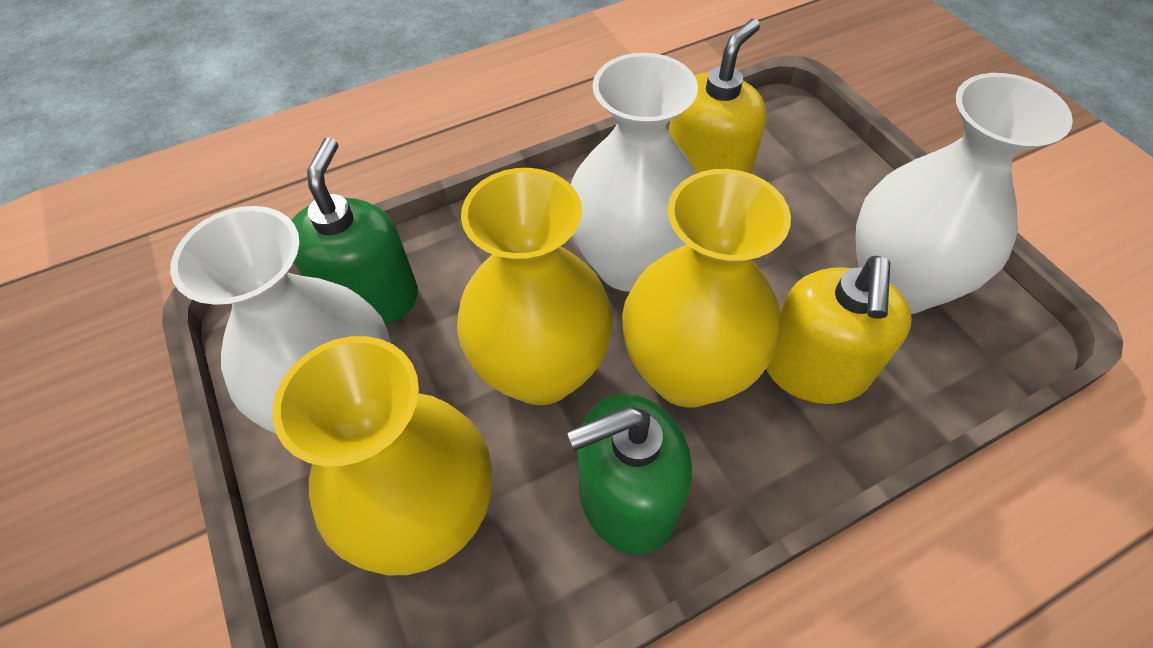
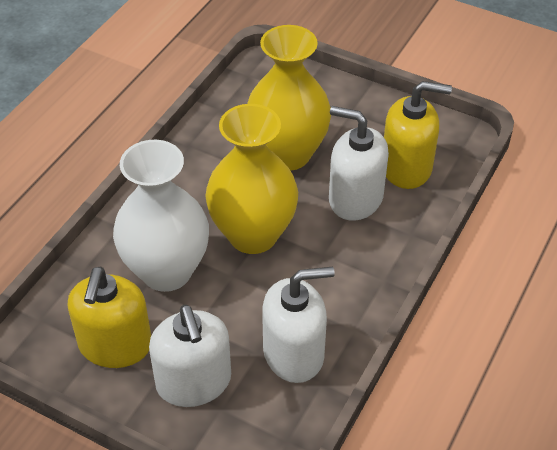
green soap dispenser: 2 -> 0
white soap dispenser: 0 -> 3
white vase: 3 -> 1
yellow vase: 3 -> 2

